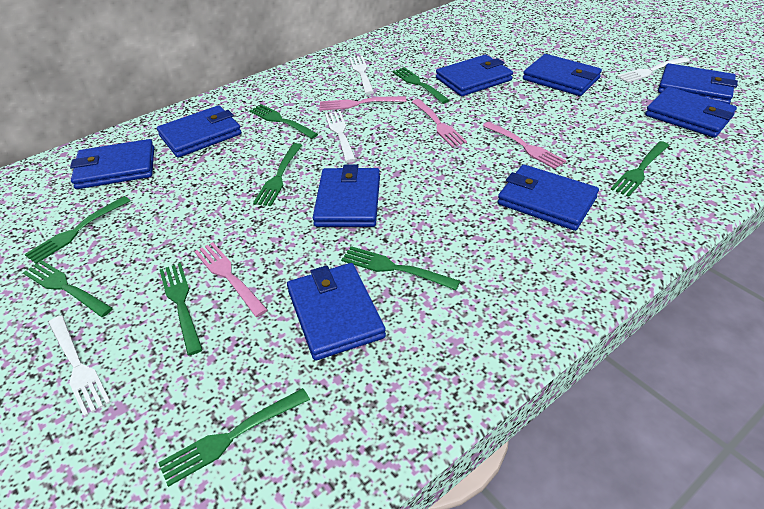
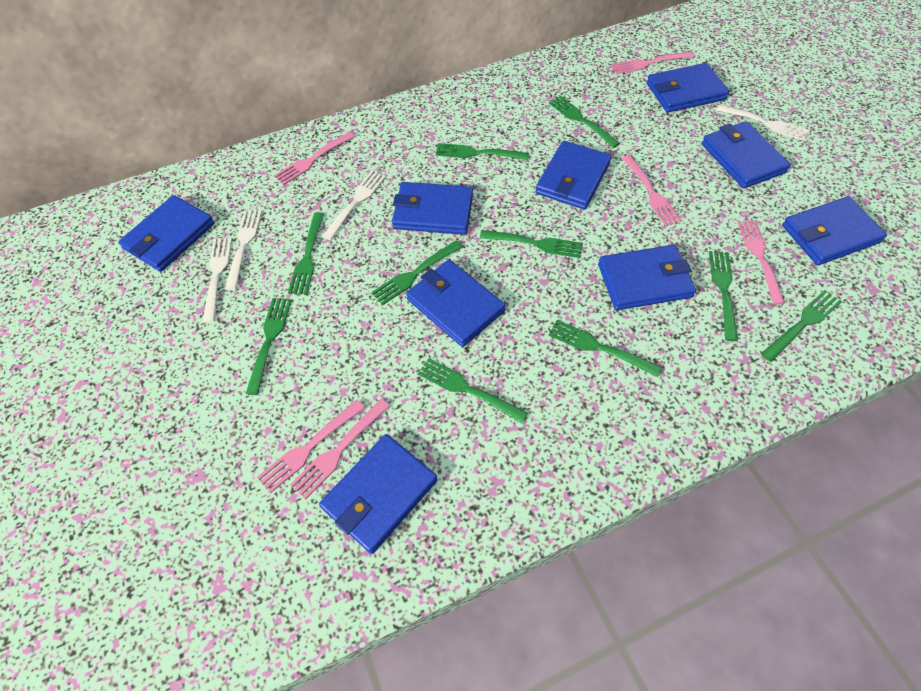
green fork: 9 -> 10
pink fork: 4 -> 6

